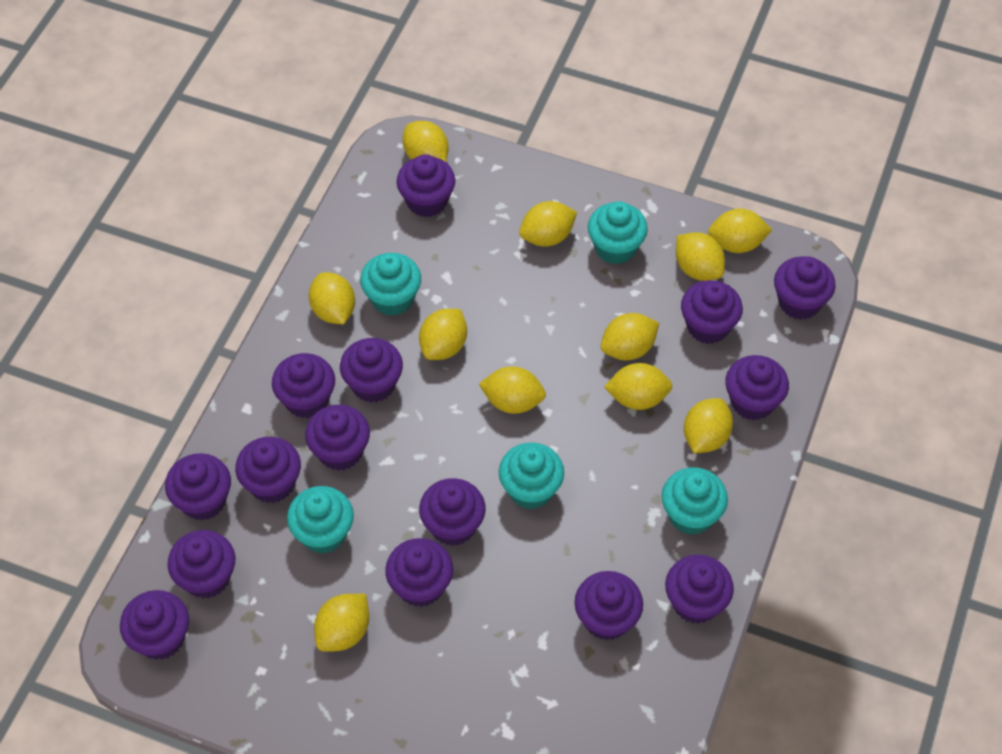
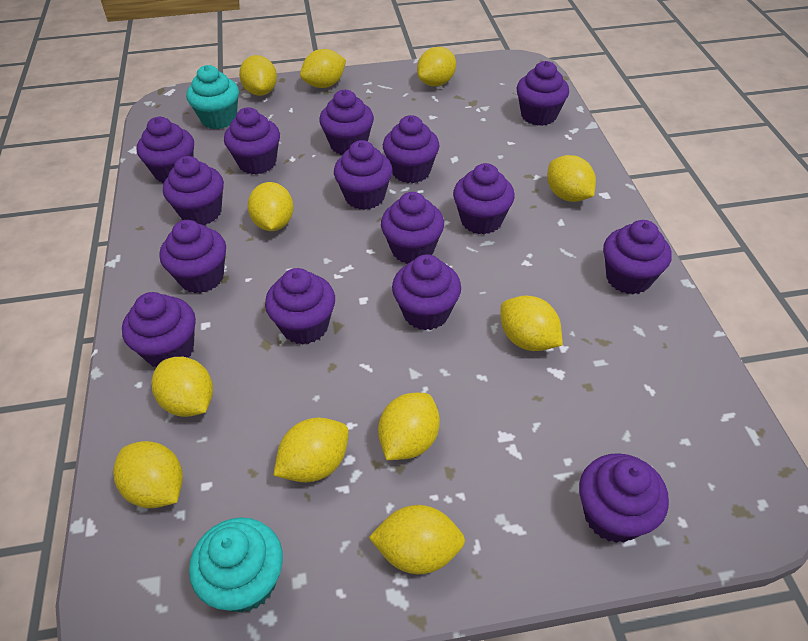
turquoise cupcake: 5 -> 2

